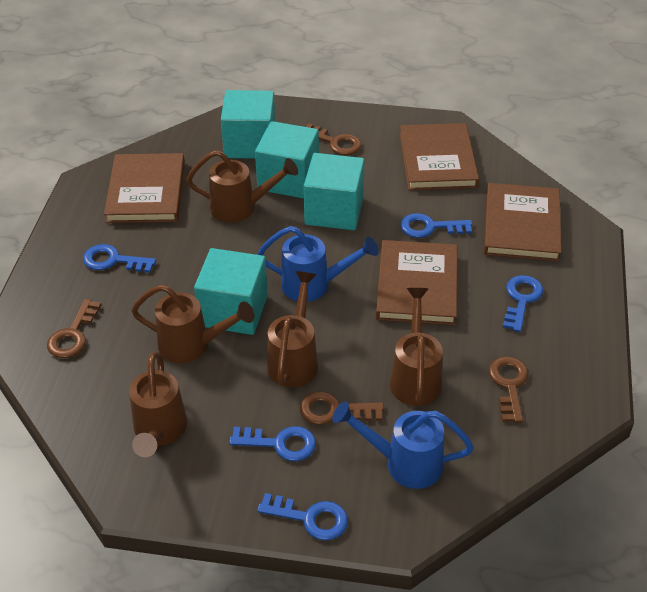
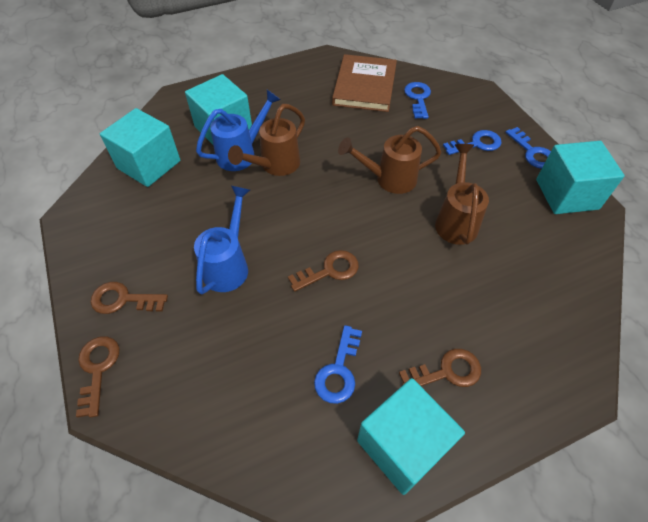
blue key: 5 -> 4
brown book: 4 -> 1
brown watering can: 5 -> 3

